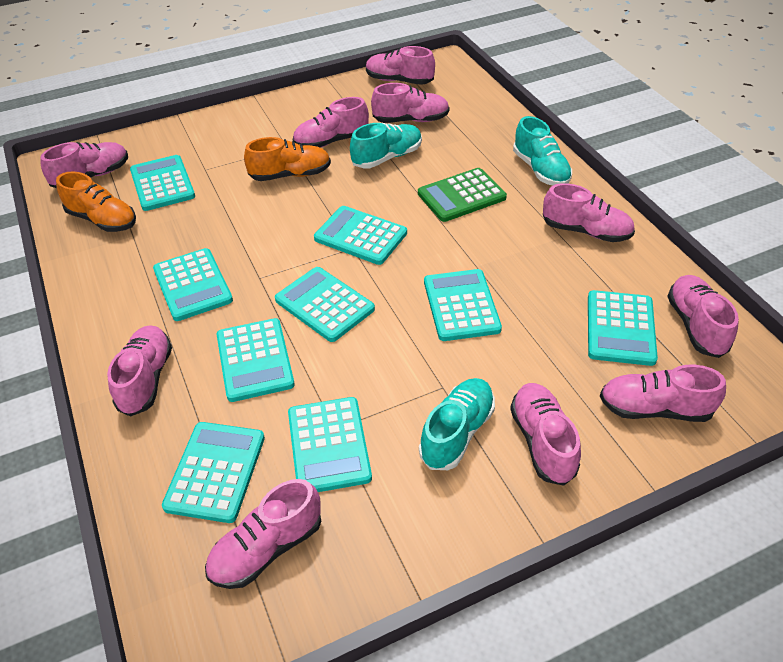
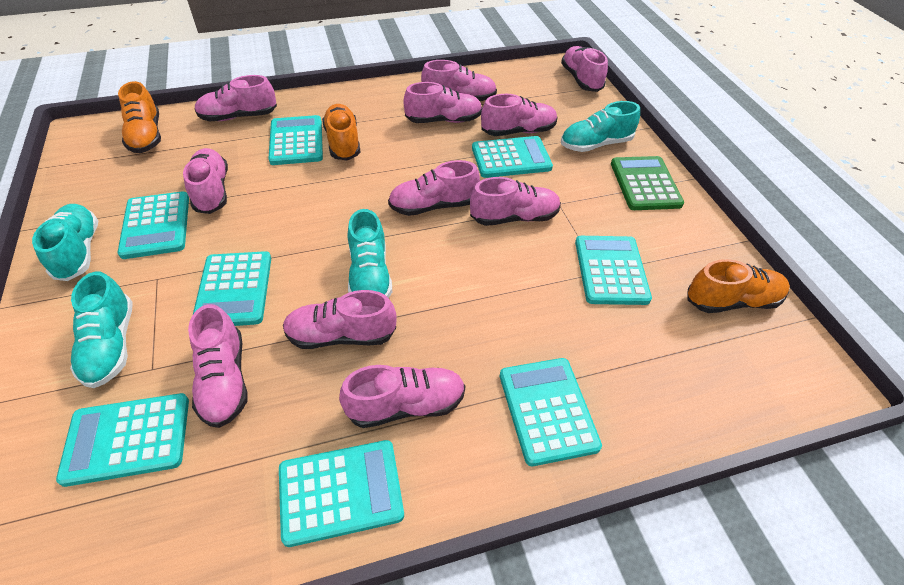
orange shoe: 2 -> 3
pink shoe: 10 -> 11
turquoise calculator: 9 -> 8
turquoise shoe: 3 -> 4

